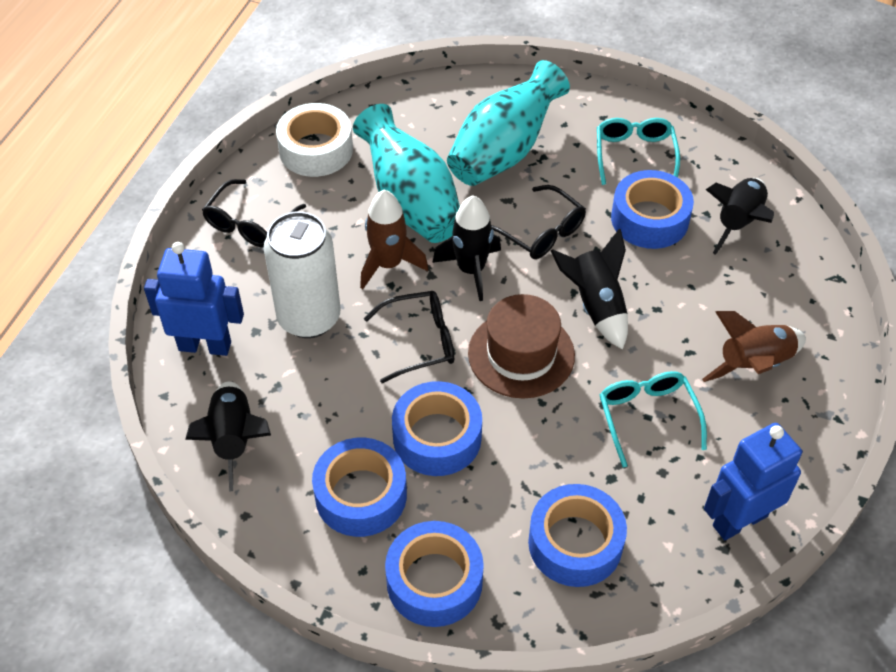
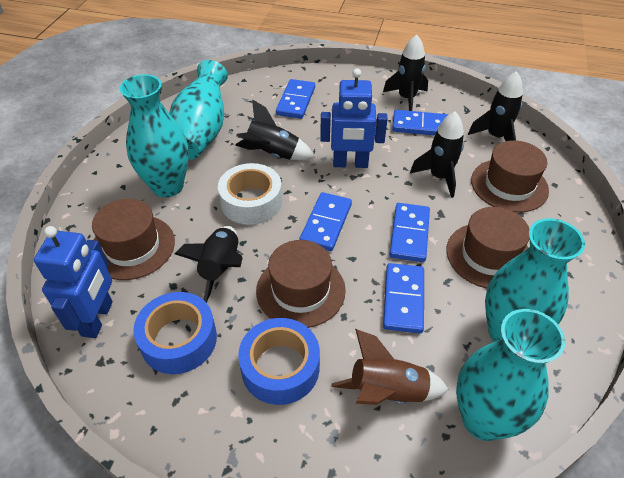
black glasses: 3 -> 0
black rocket: 4 -> 5
blue domino: 0 -> 5
blue tape: 5 -> 2
brown hat: 1 -> 4
brown rocket: 2 -> 1
turquoise glasses: 2 -> 0
turquoise vase: 2 -> 4
white can: 1 -> 0

